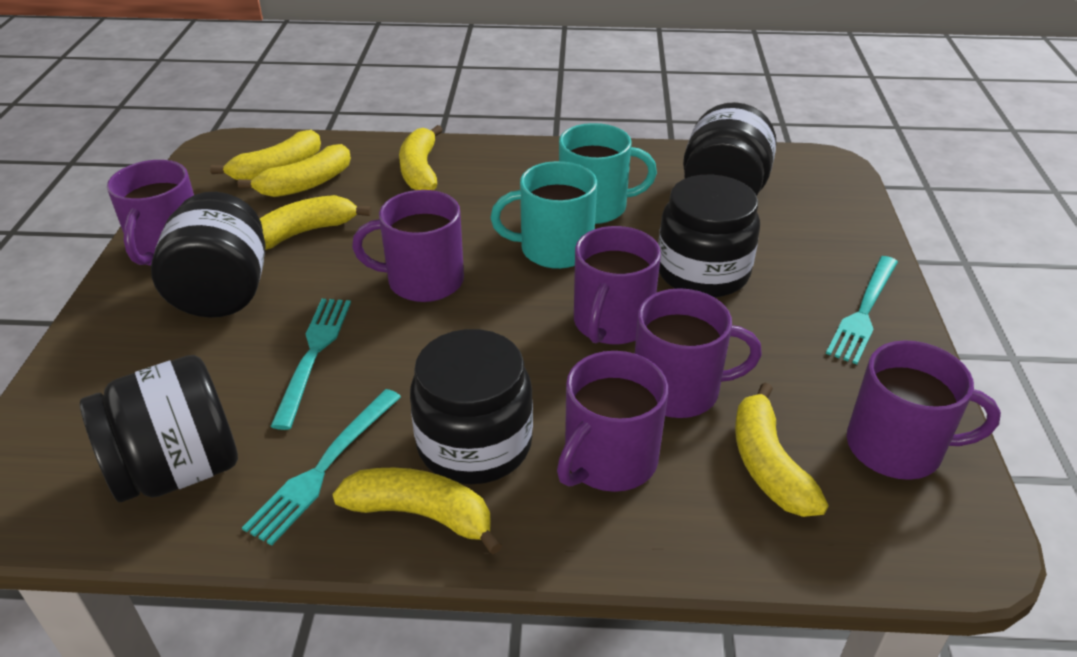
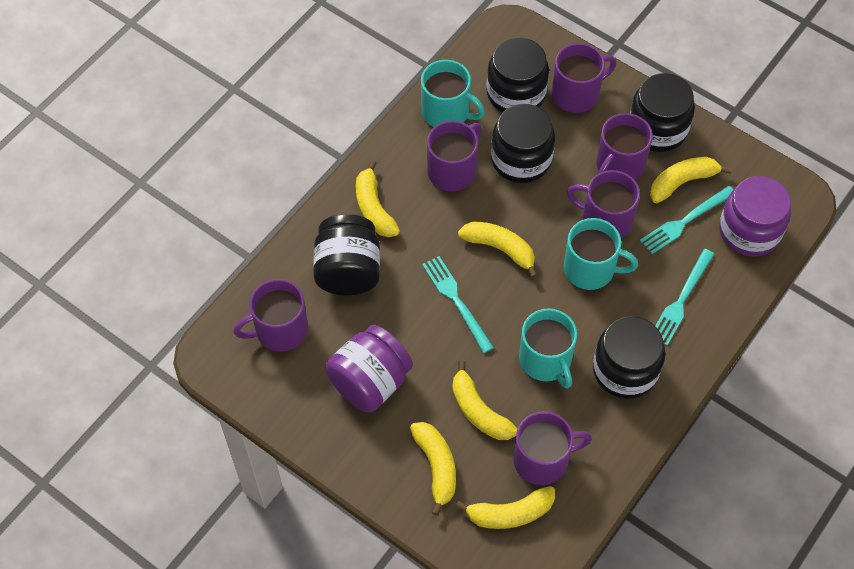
purple jar: 0 -> 2
turquoise mug: 2 -> 3

